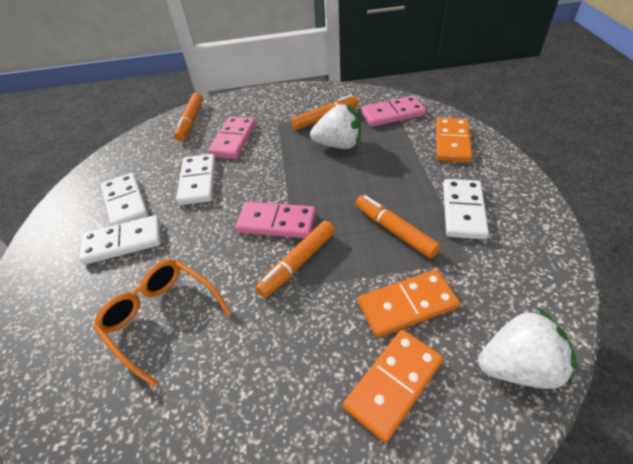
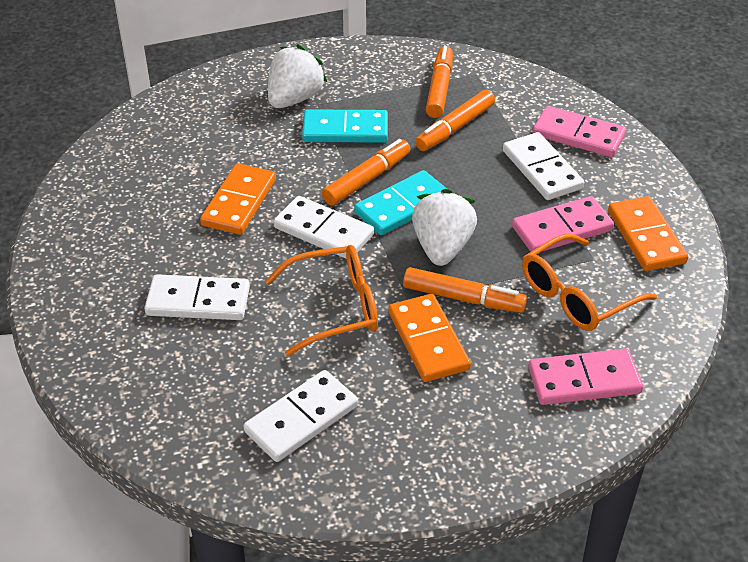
orange glasses: 1 -> 2
turquoise domino: 0 -> 2

